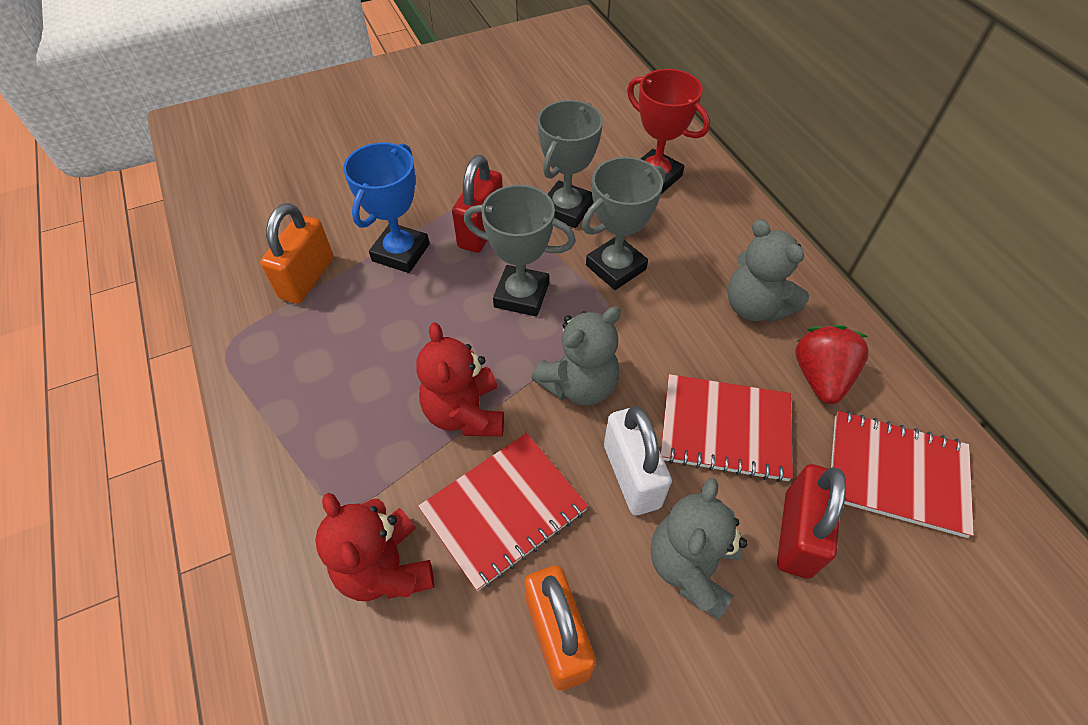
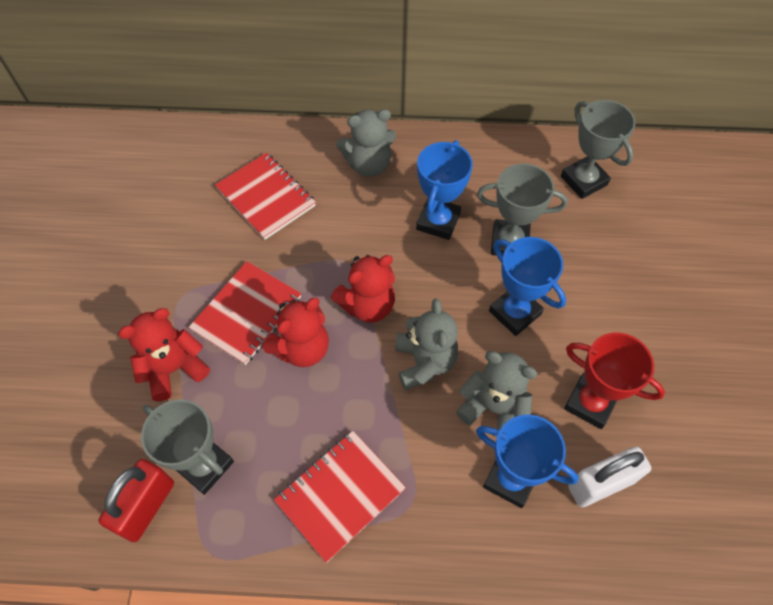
blue trophy: 1 -> 3
orange padlock: 2 -> 0
red padlock: 2 -> 1
red strawberry: 1 -> 0
red teddy bear: 2 -> 3

